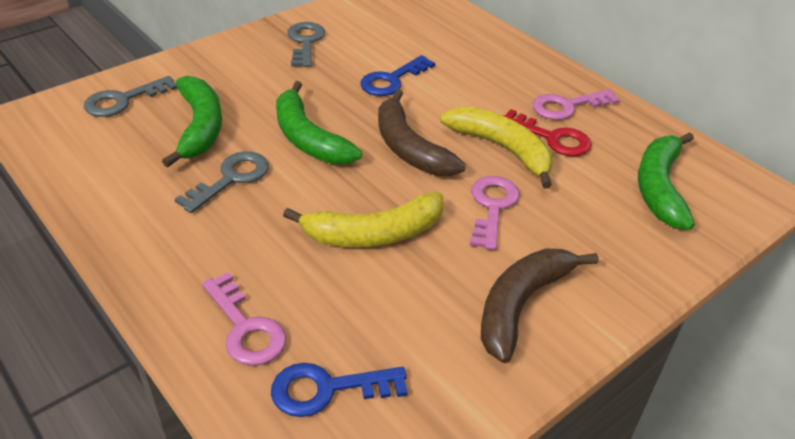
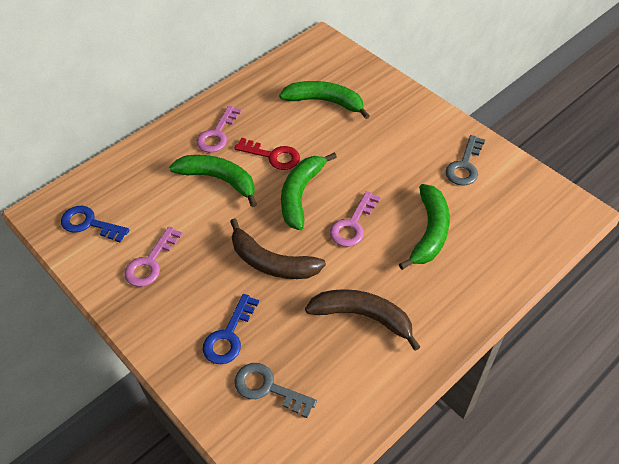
green banana: 3 -> 4
grey key: 3 -> 2
yellow banana: 2 -> 0

